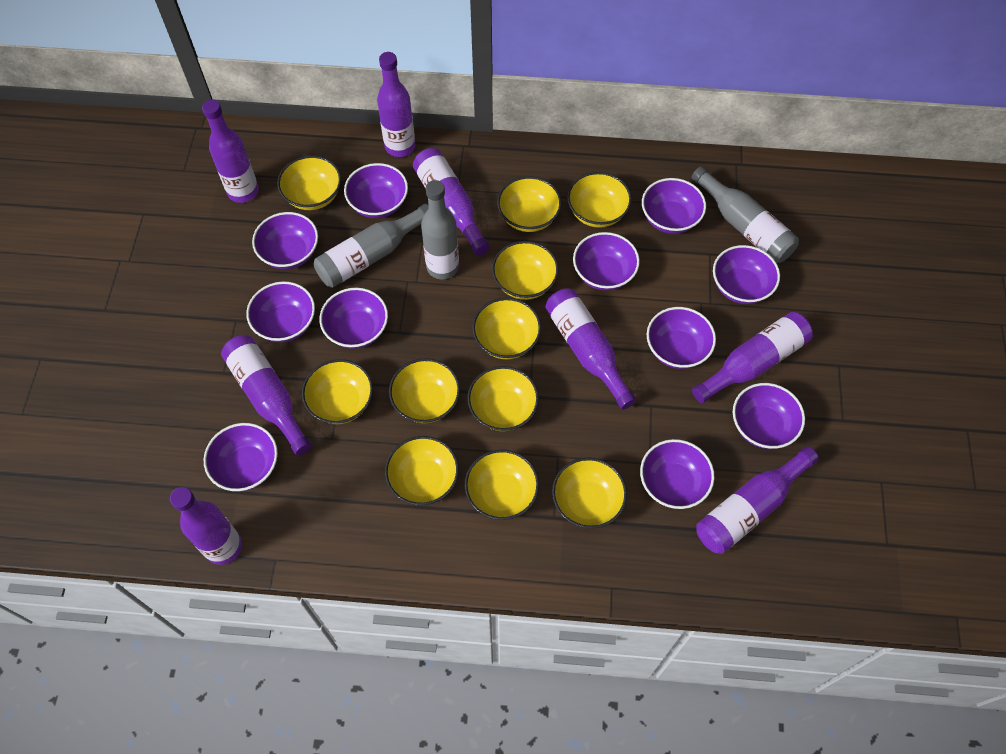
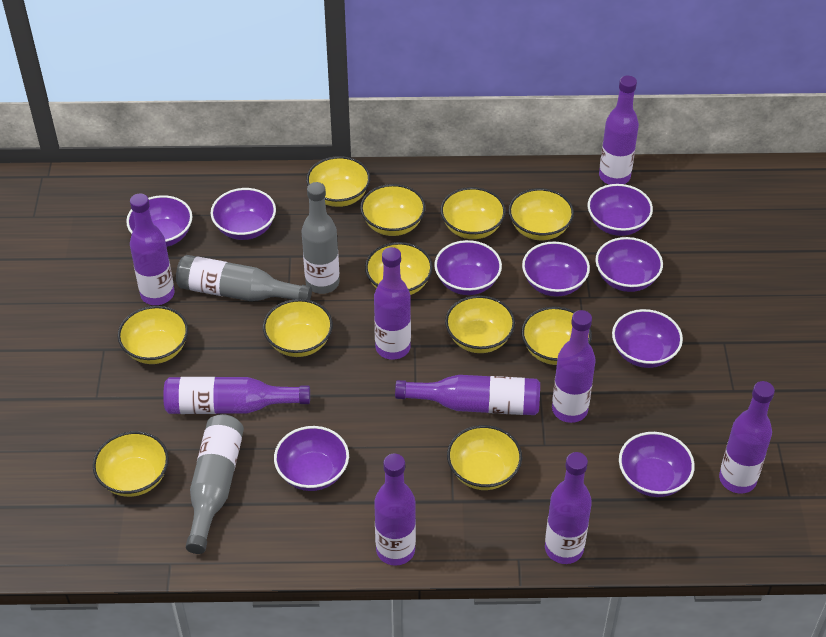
purple bottle: 8 -> 9
purple bowl: 11 -> 9

